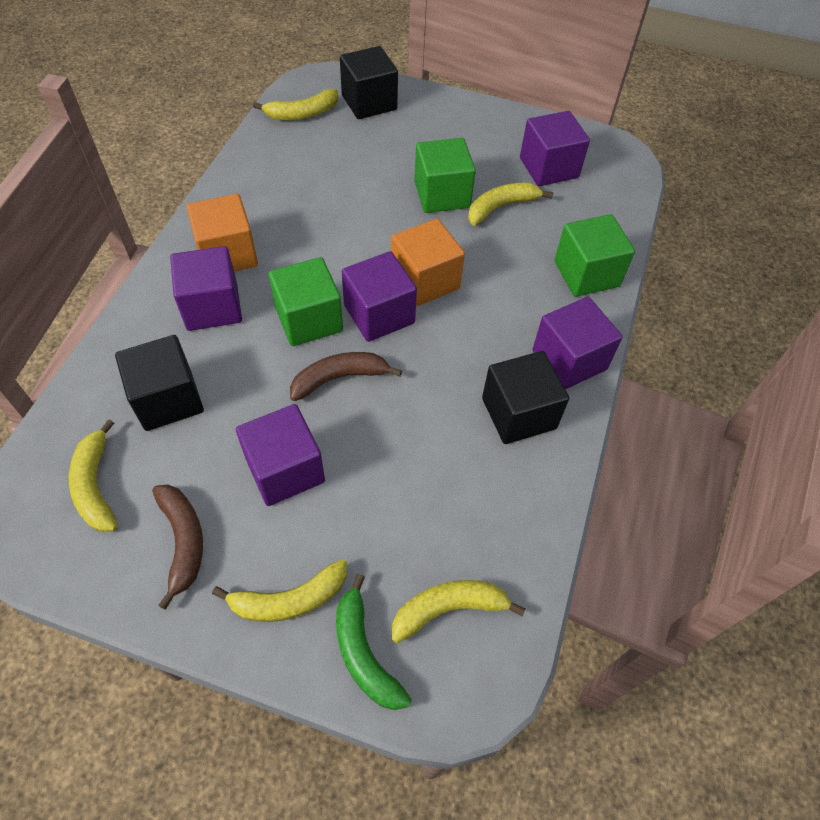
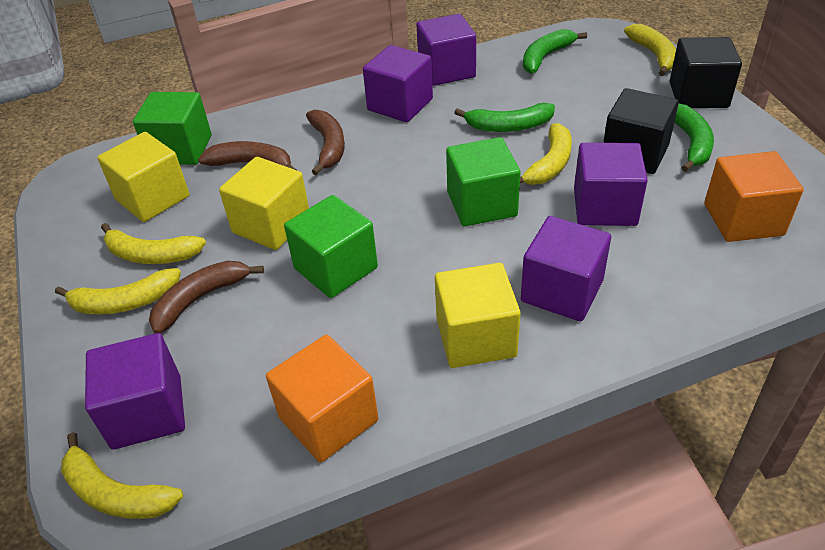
black cube: 3 -> 2
brown banana: 2 -> 3
green banana: 1 -> 3
yellow cube: 0 -> 3

